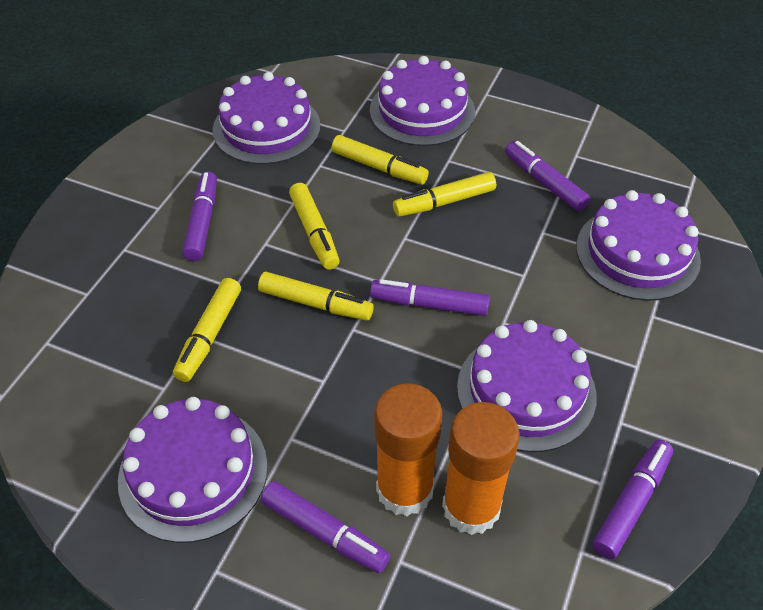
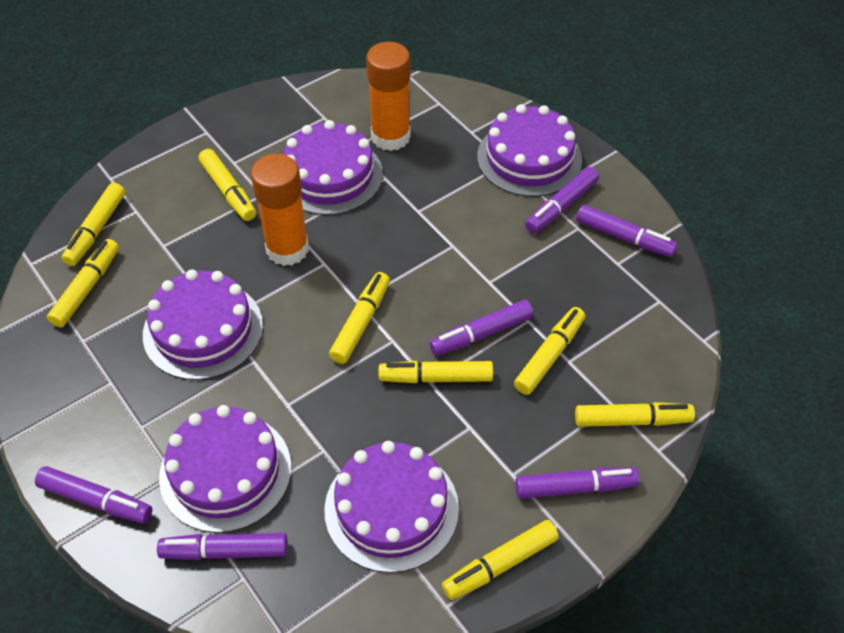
purple marker: 5 -> 6
yellow marker: 5 -> 8

